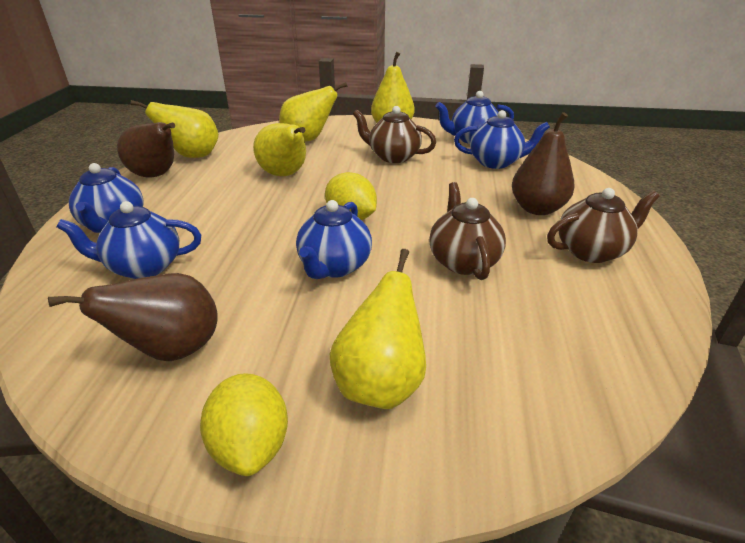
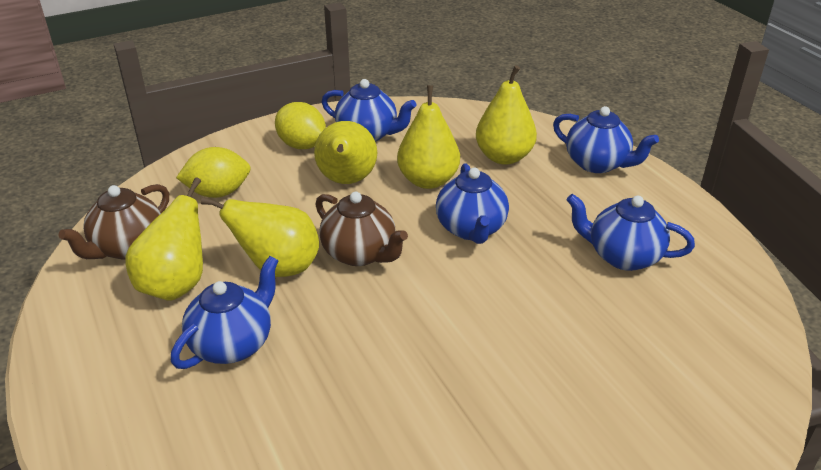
brown pear: 3 -> 0
brown teapot: 3 -> 2

